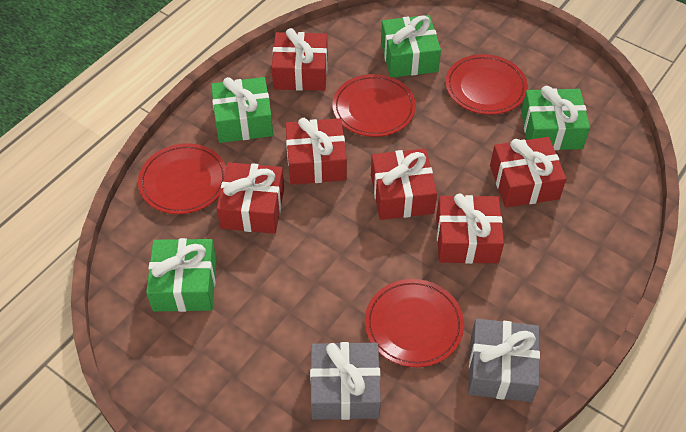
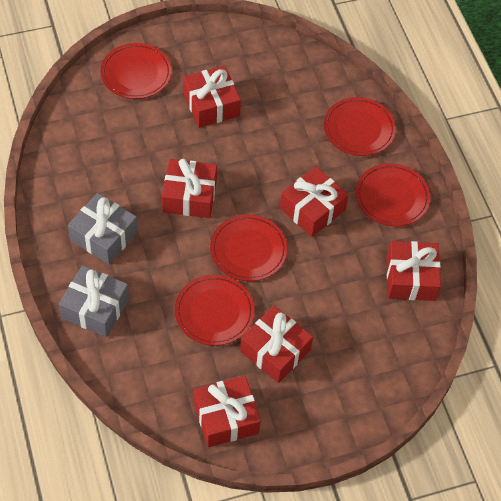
green gift: 4 -> 0
red plate: 4 -> 5

